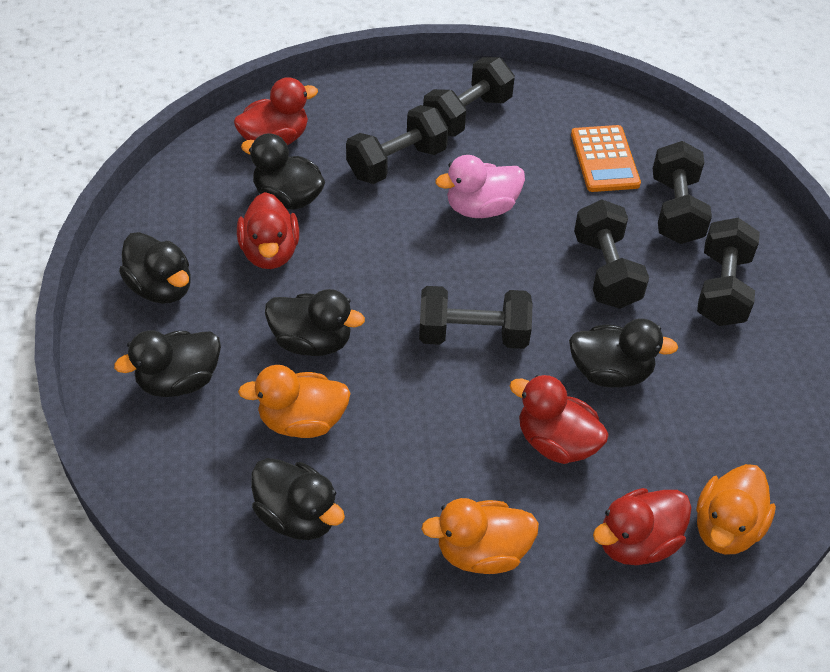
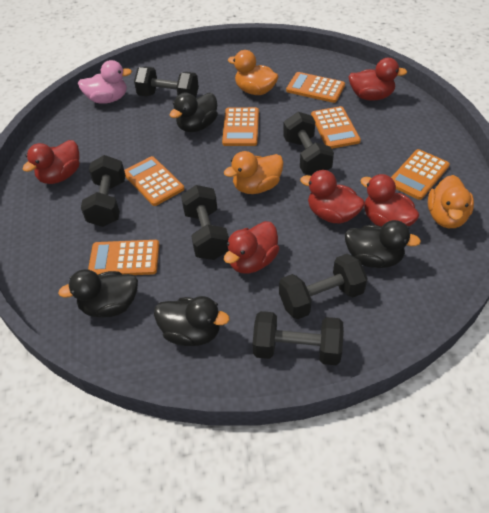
black duck: 6 -> 4
orange calculator: 1 -> 6
red duck: 4 -> 5

